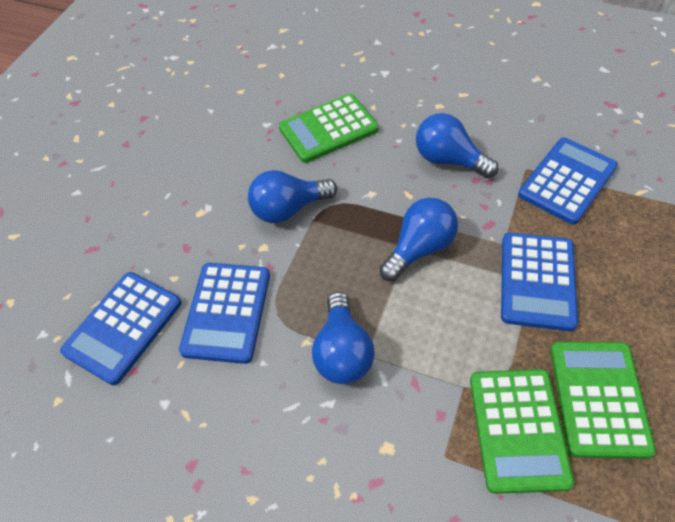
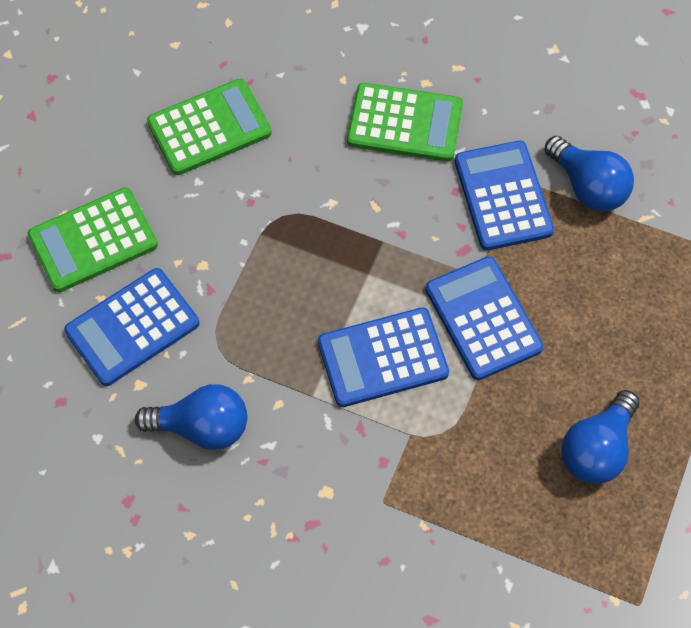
blue light bulb: 4 -> 3

